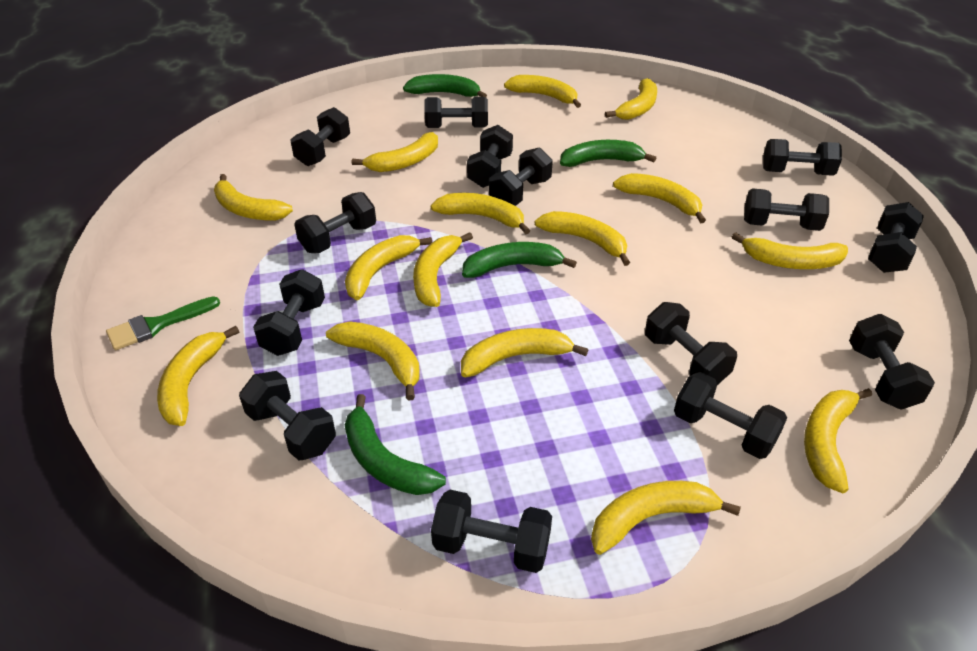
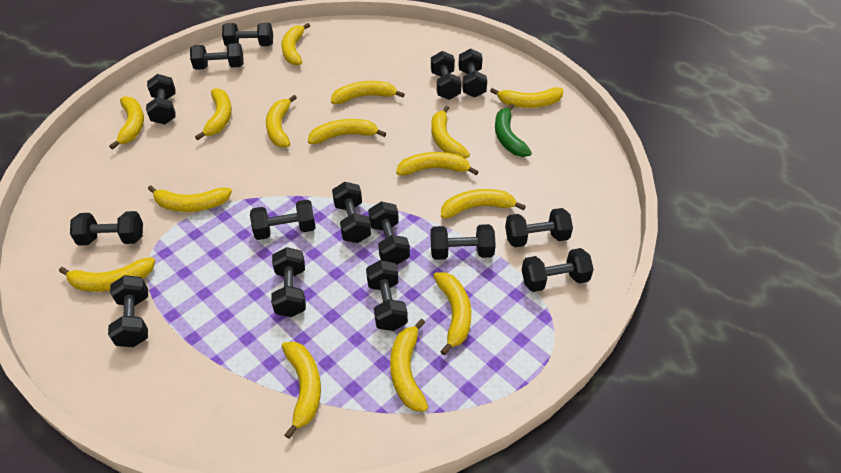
black dumbbell: 14 -> 15
green banana: 4 -> 1
green brush: 1 -> 0

